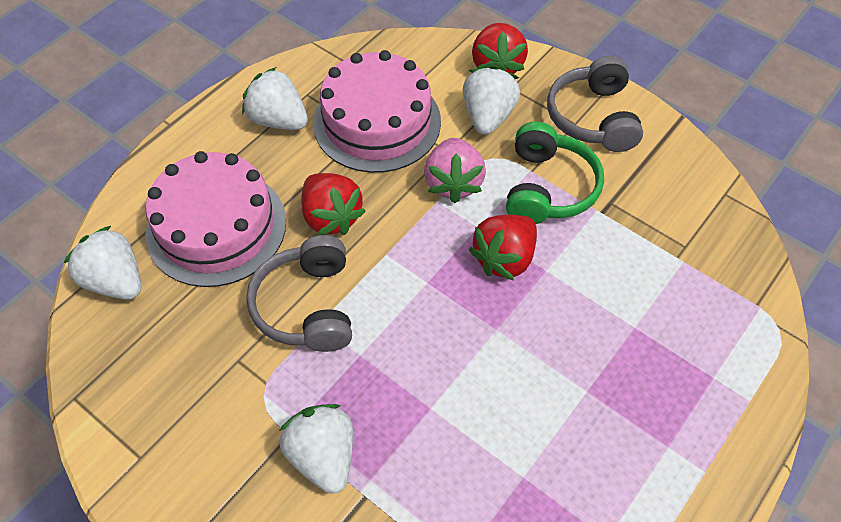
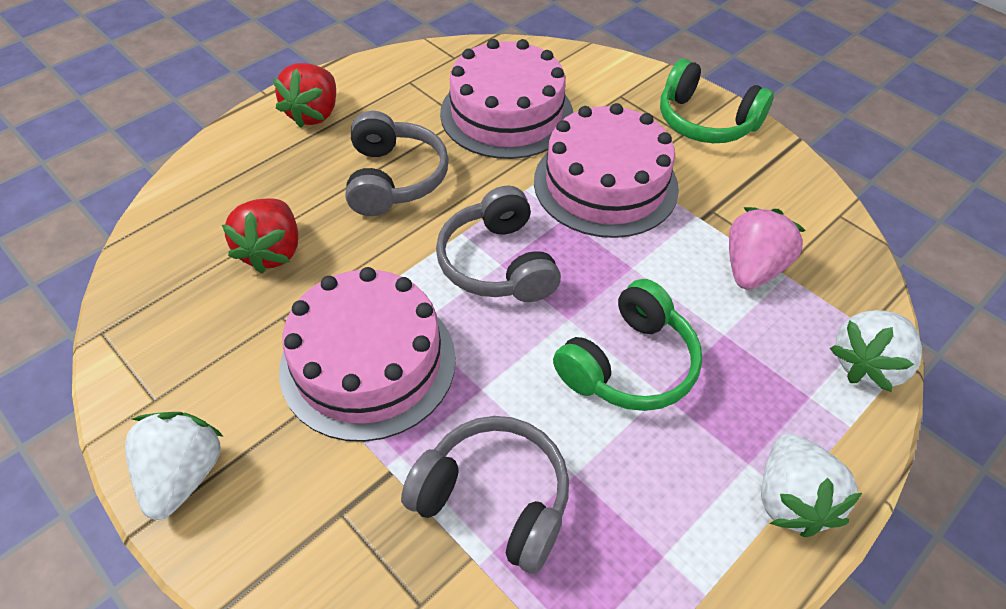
green headphones: 1 -> 2
grey headphones: 2 -> 3
pink cake: 2 -> 3
red strawberry: 3 -> 2
white strawberry: 4 -> 3

